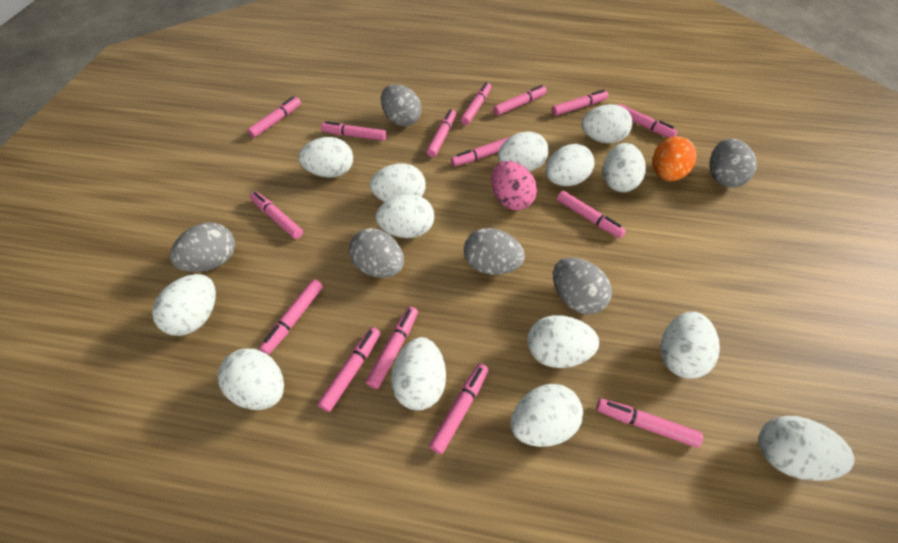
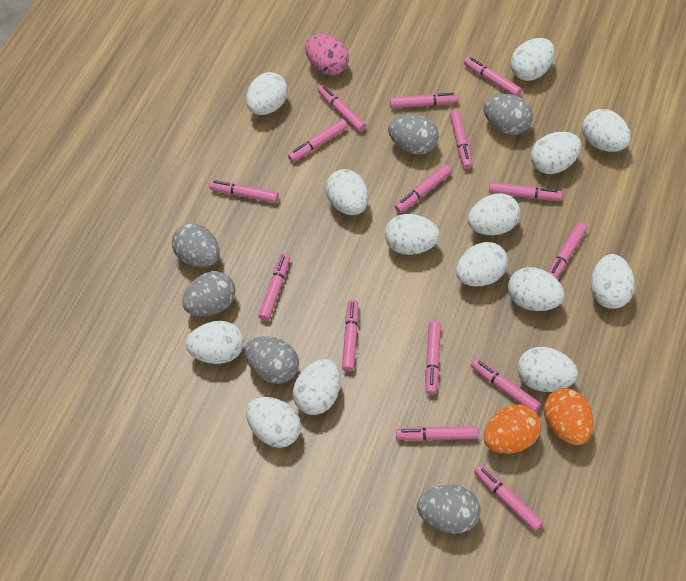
orange egg: 1 -> 2

